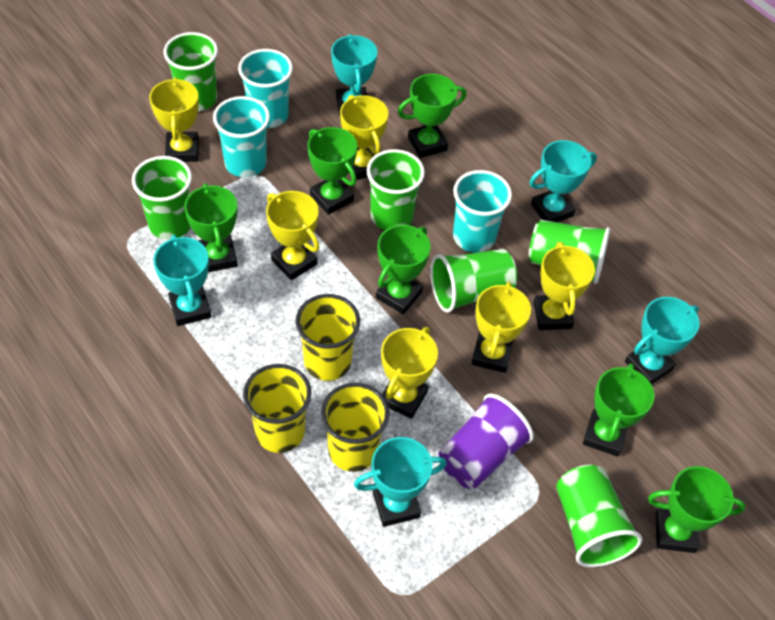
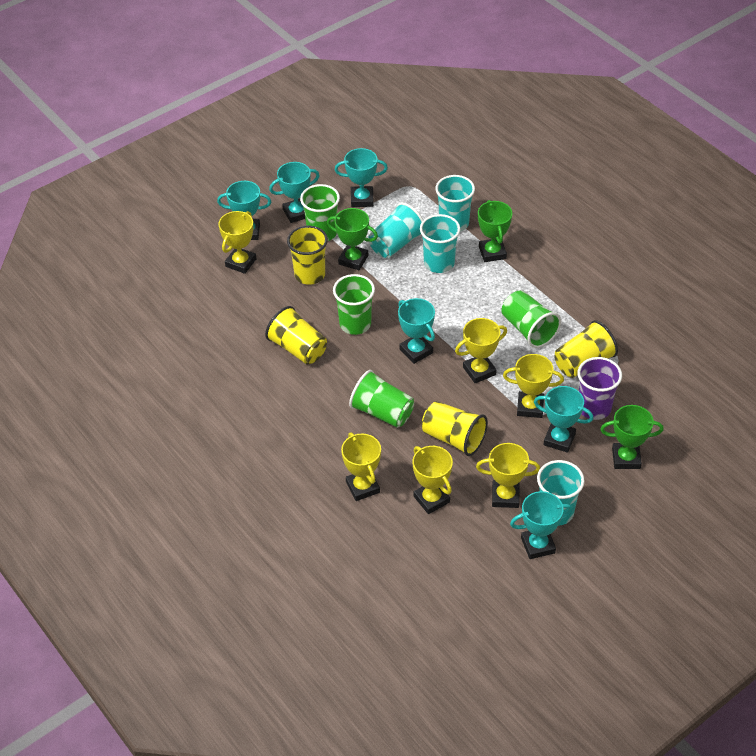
green cup: 6 -> 4
green trophy: 6 -> 3
turquoise cup: 3 -> 4
turquoise trophy: 5 -> 6
yellow cup: 3 -> 4

